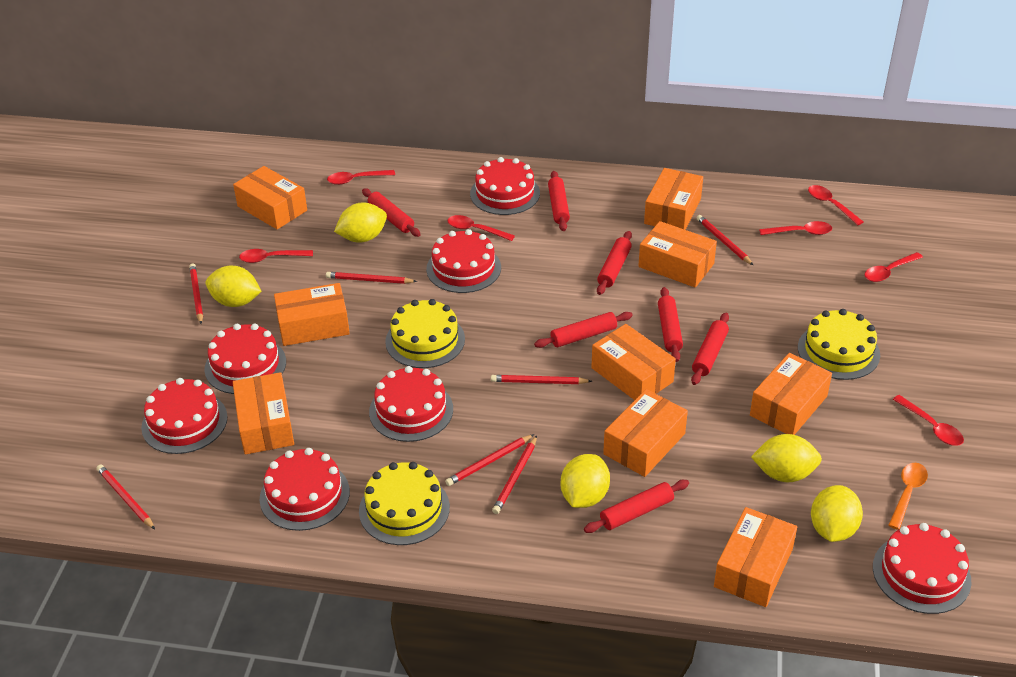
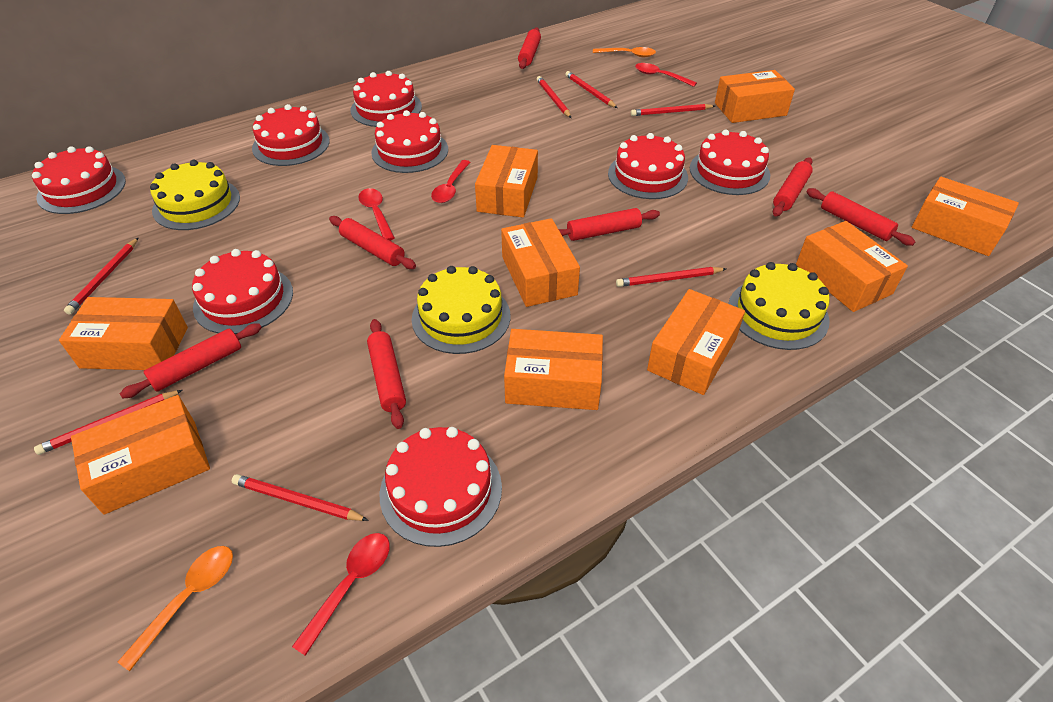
orange spoon: 1 -> 2
red cake: 7 -> 8
red spoon: 7 -> 4
yellow lemon: 5 -> 0

